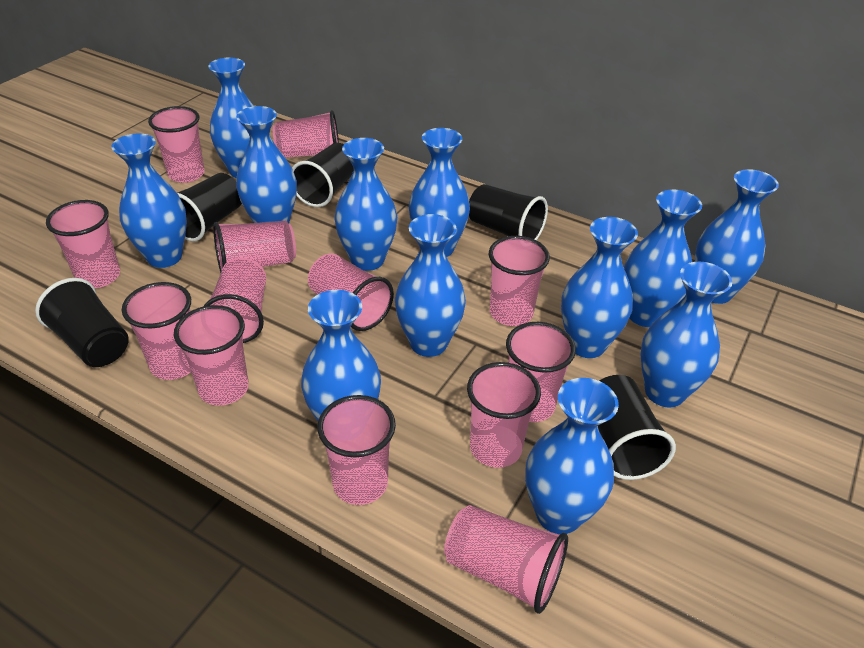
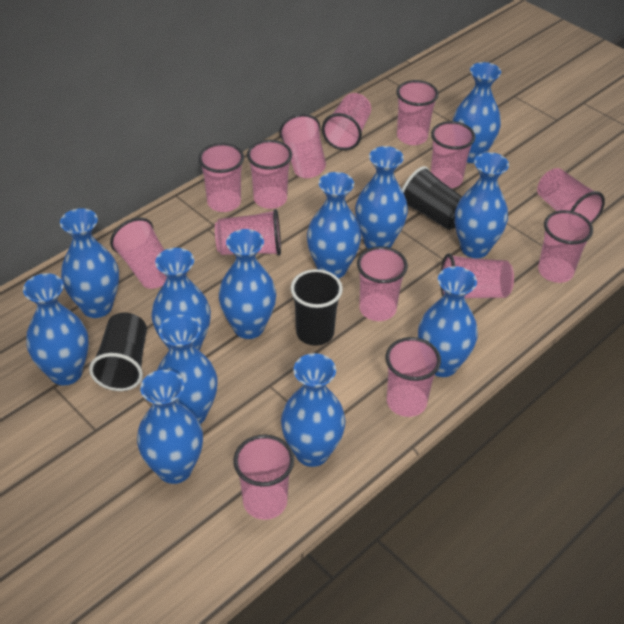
black cup: 5 -> 3
pink cup: 13 -> 14

